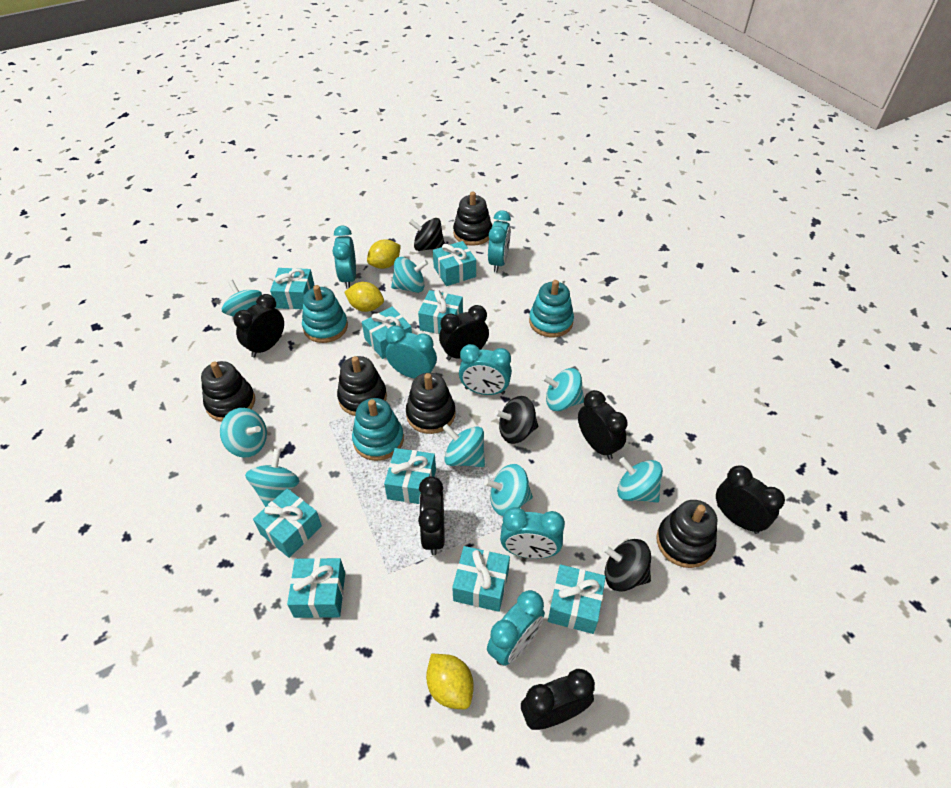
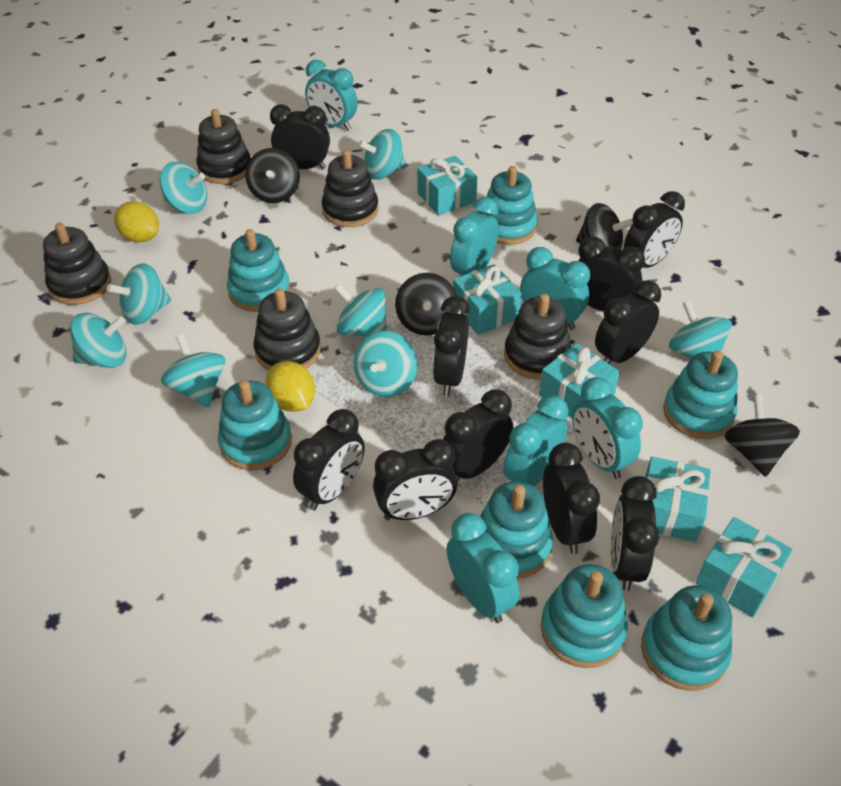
black clock: 6 -> 10
black spinning top: 3 -> 4
turquoise gift: 9 -> 5
turquoise stacking toy: 3 -> 7
yellow lemon: 3 -> 2

